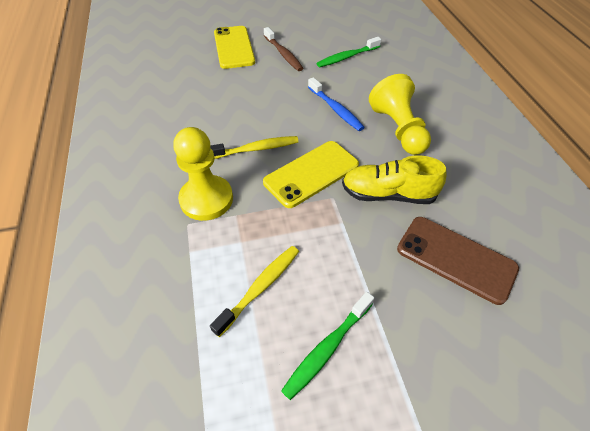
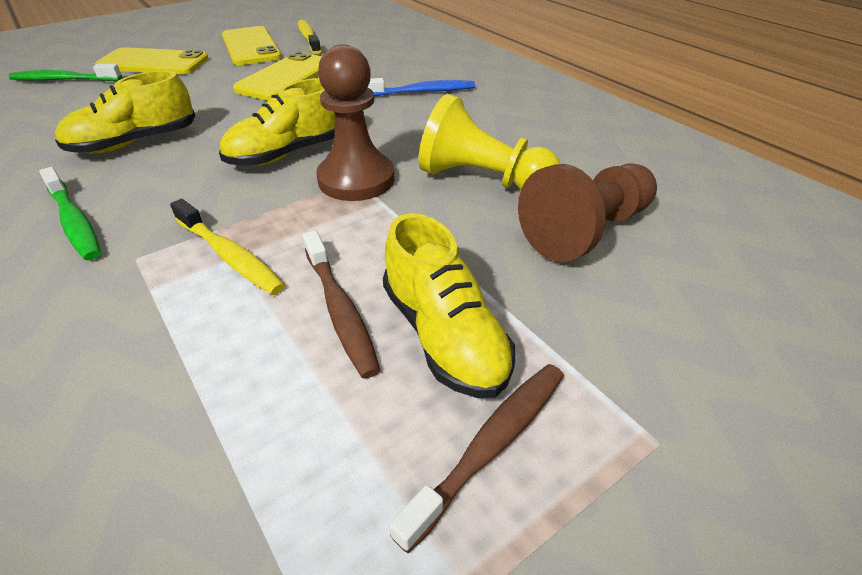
brown pawn: 0 -> 2
brown phone: 1 -> 0
brown toothbrush: 1 -> 2
yellow pawn: 2 -> 1
yellow phone: 2 -> 3
yellow shoe: 1 -> 3

